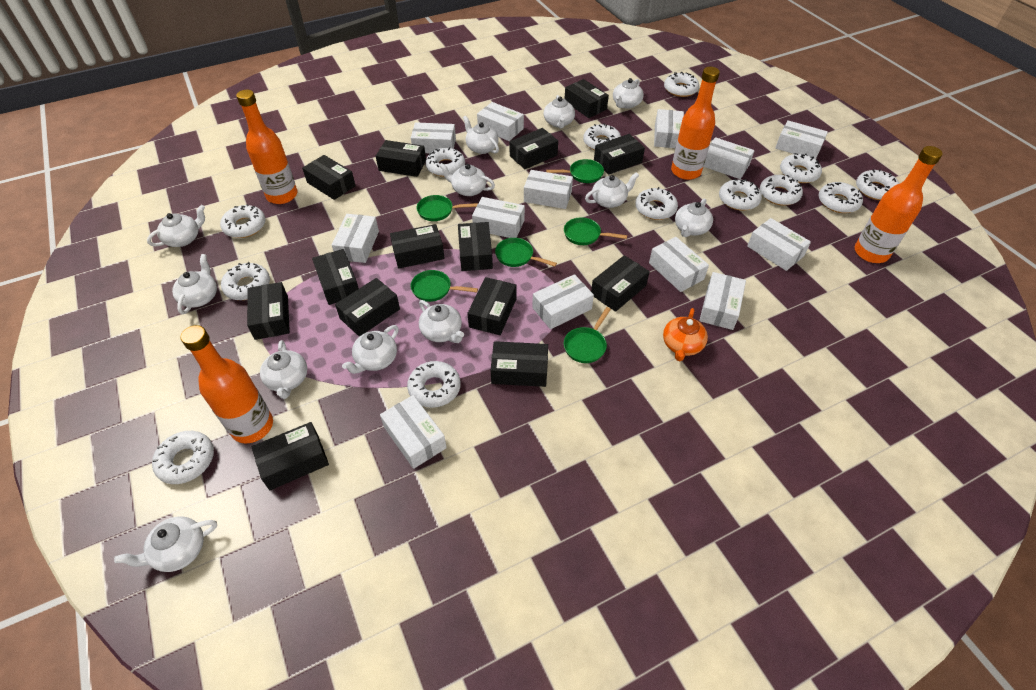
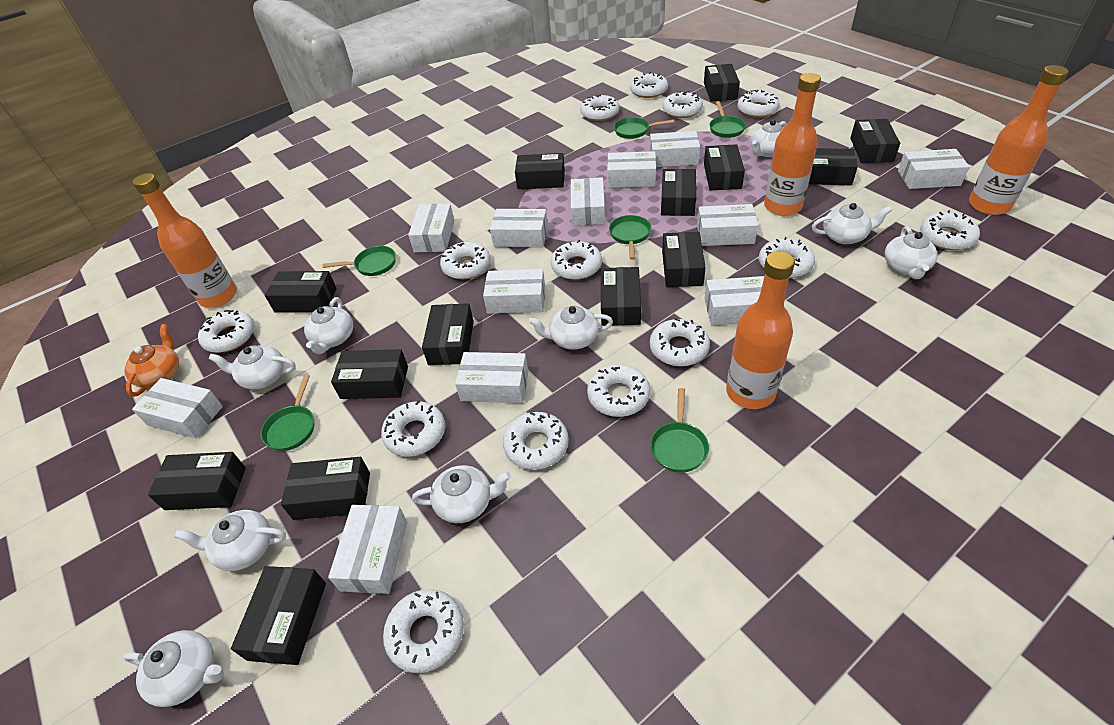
white box: 13 -> 12
white donut: 13 -> 14
white teapot: 12 -> 9

